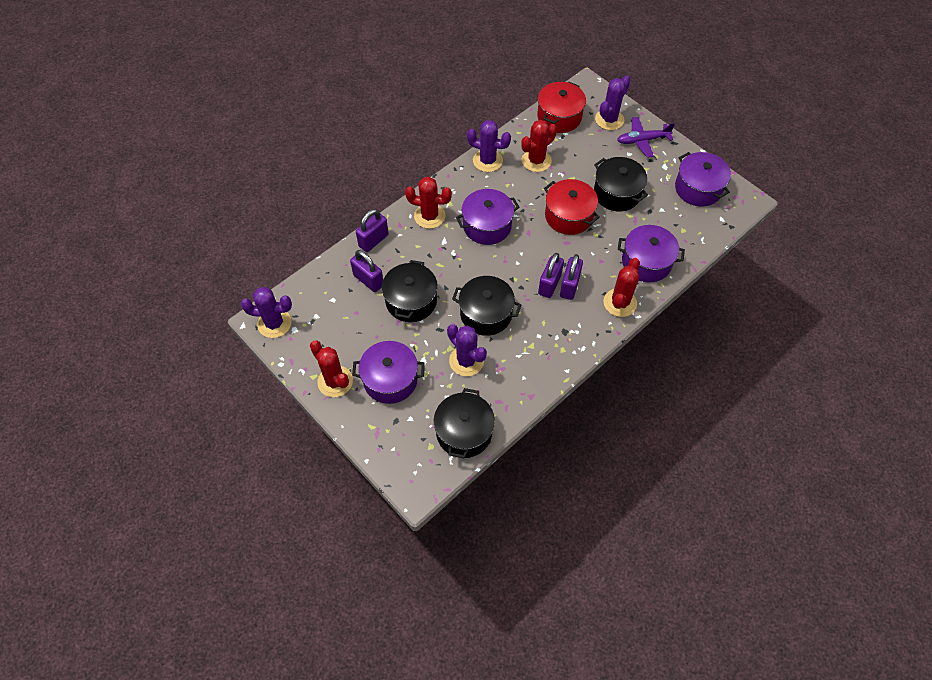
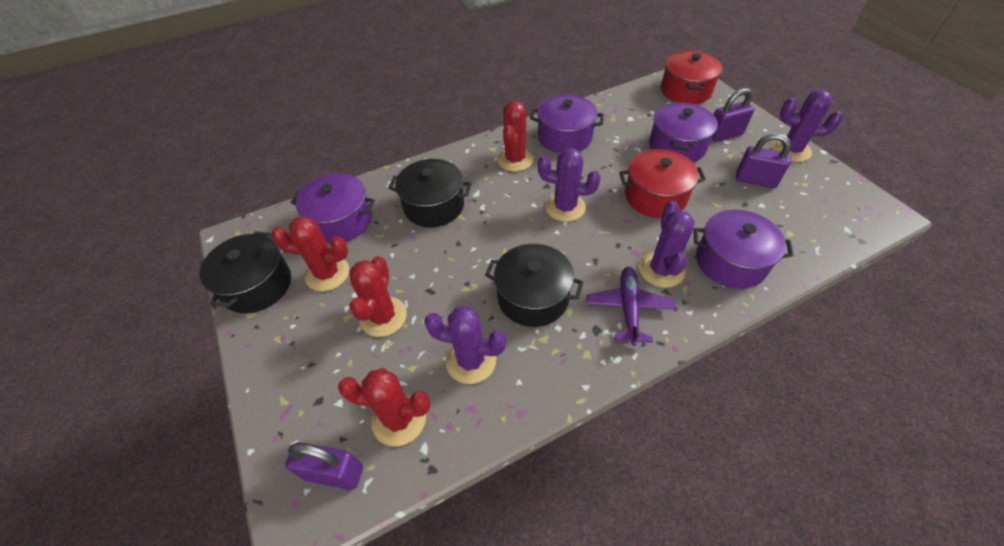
black pot: 4 -> 3
purple padlock: 4 -> 3

